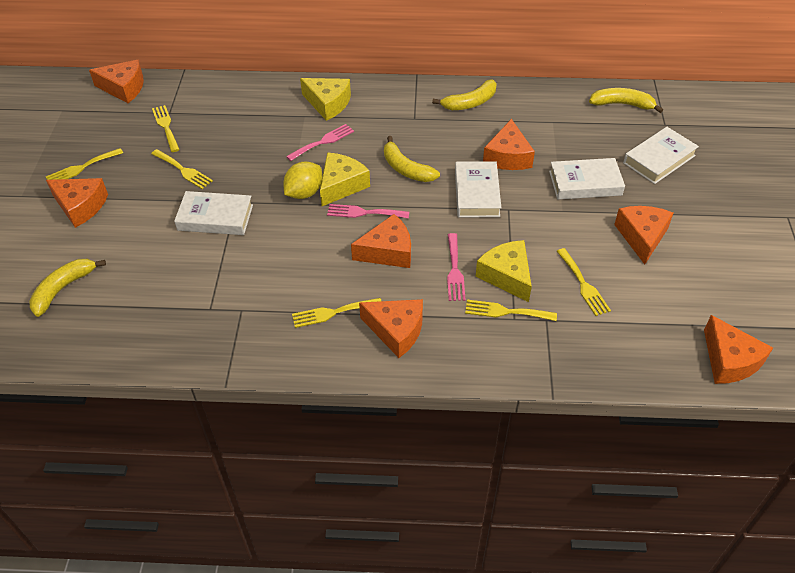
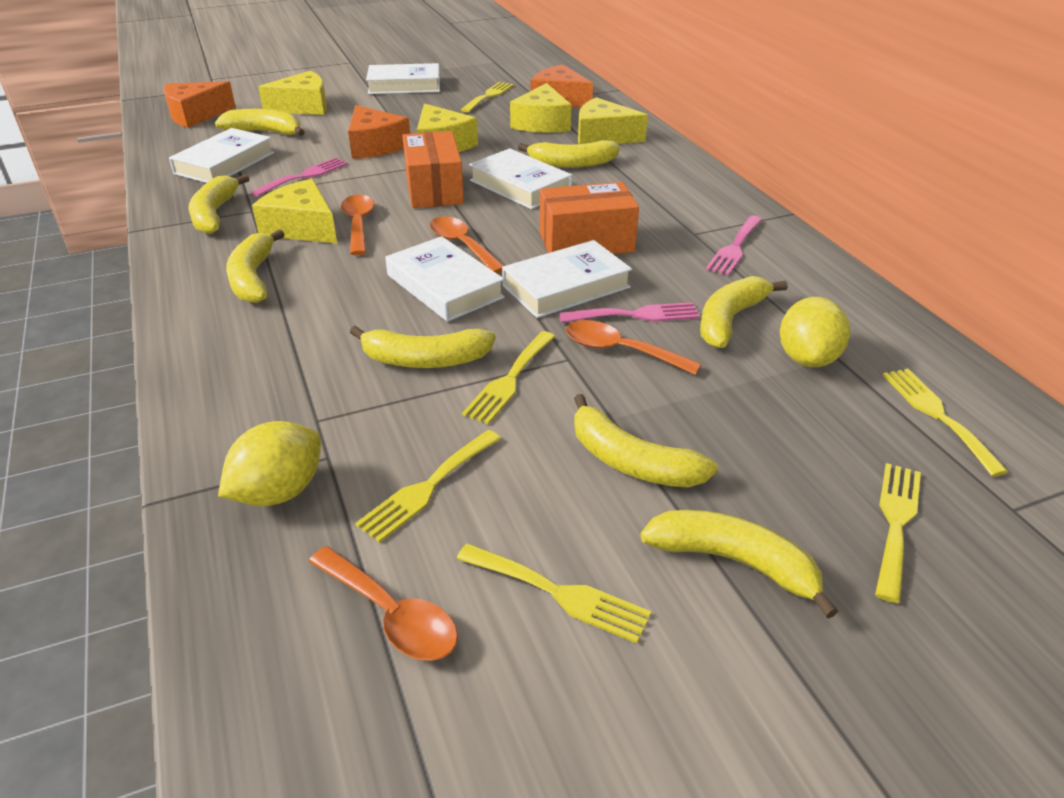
orange box: 0 -> 2
orange cheese: 7 -> 3
orange spoon: 0 -> 4
white book: 4 -> 5
yellow banana: 4 -> 8
yellow cheese: 3 -> 5
yellow lemon: 1 -> 2

